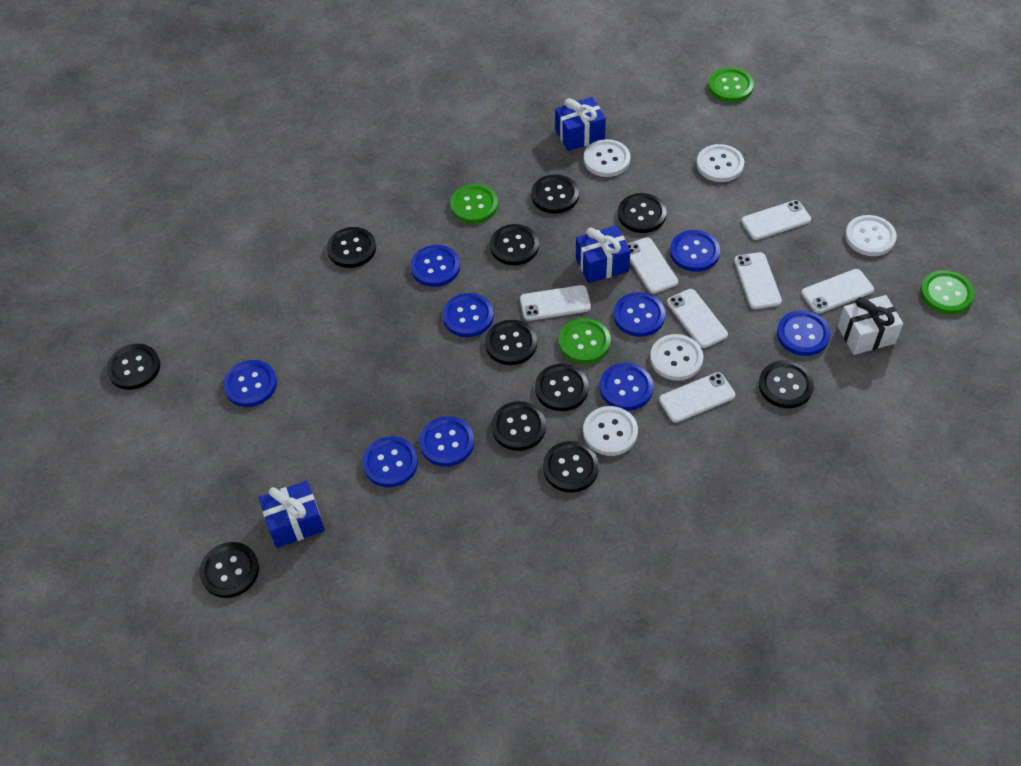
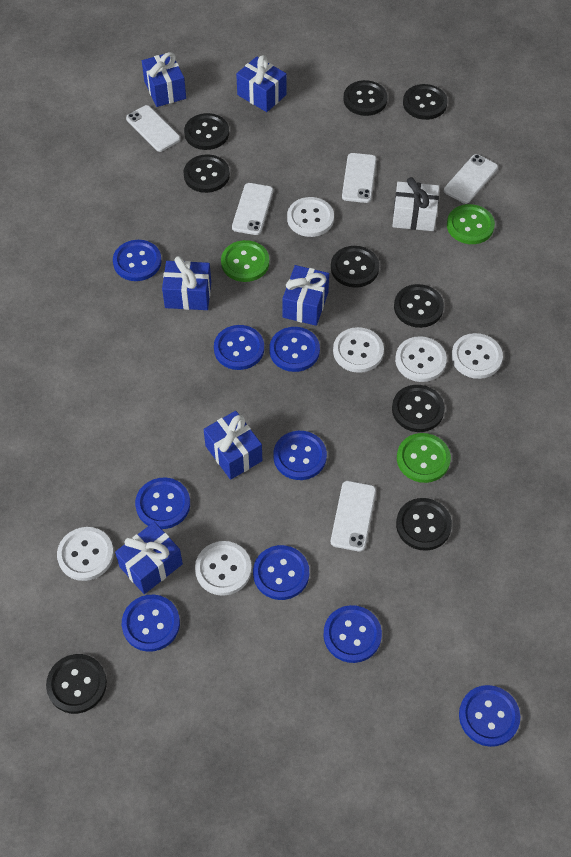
black button: 11 -> 9
blue gift: 3 -> 6
green button: 4 -> 3
white button: 5 -> 6
white phone: 7 -> 5

